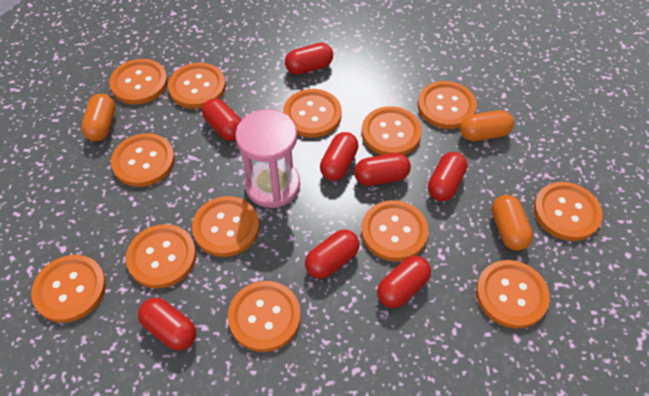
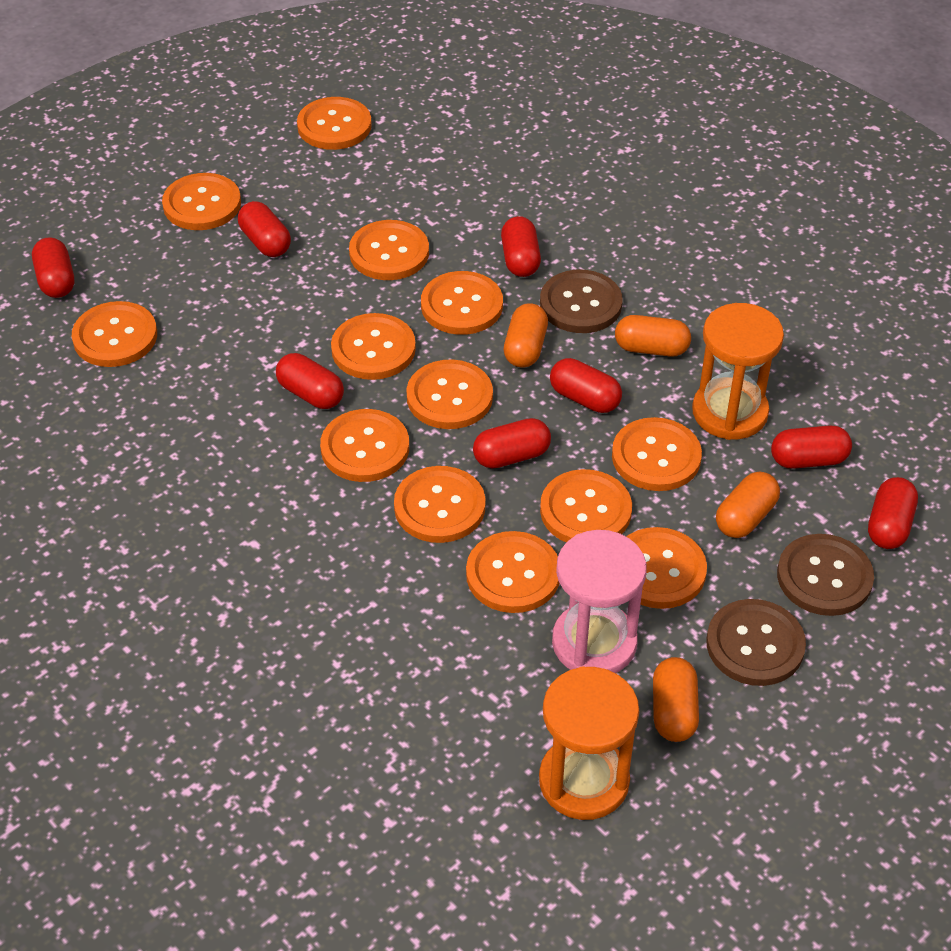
brown button: 0 -> 3
orange capsule: 3 -> 4
orange hourglass: 0 -> 2

